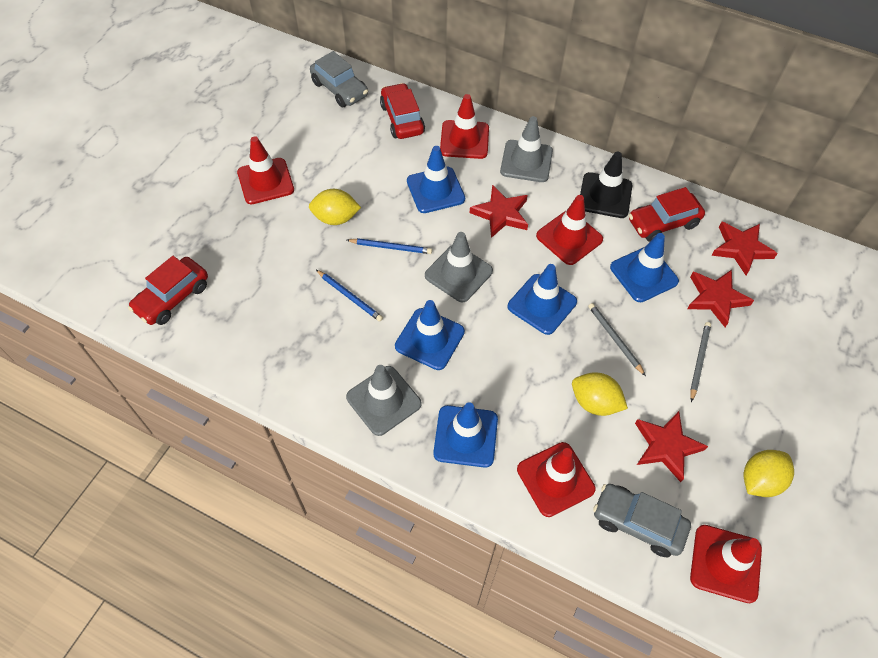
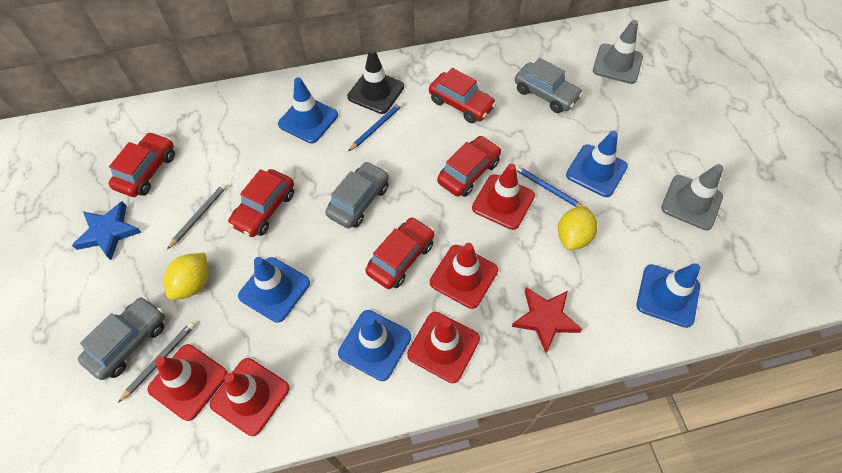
blue star: 0 -> 1
grey car: 2 -> 3
grey traffic cone: 3 -> 2
red car: 3 -> 5
red star: 4 -> 1
yellow lemon: 3 -> 2

